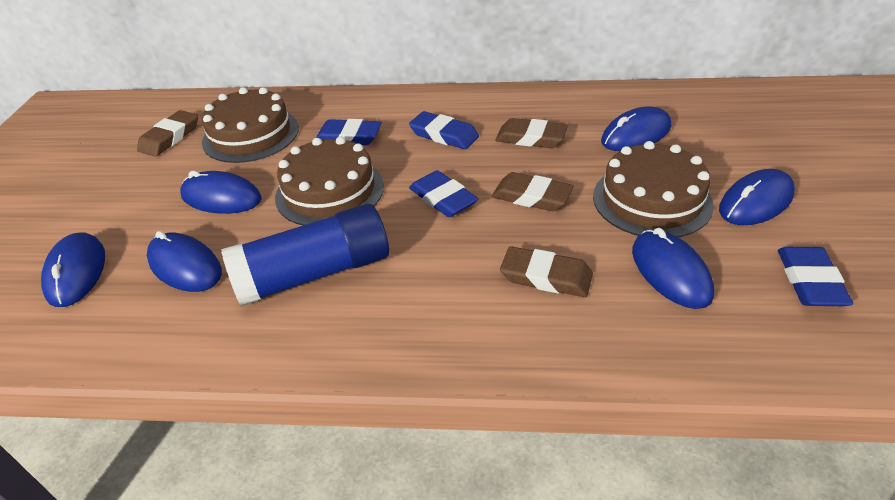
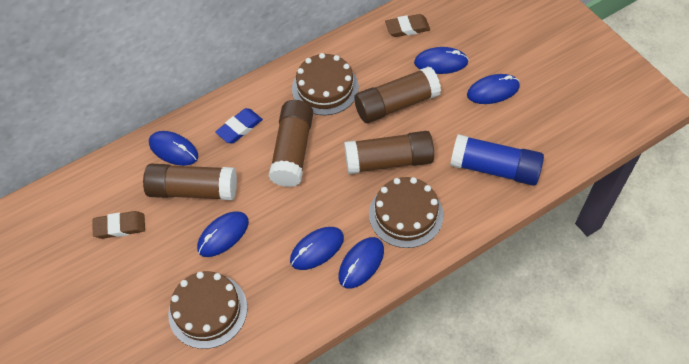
blue eraser: 4 -> 1
brown eraser: 4 -> 2
brown glue stick: 0 -> 4

